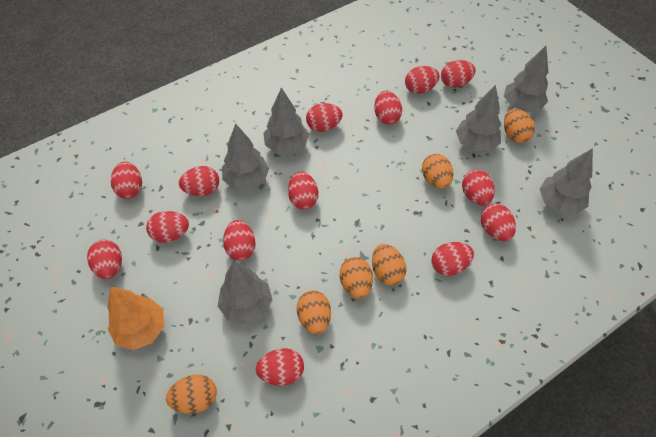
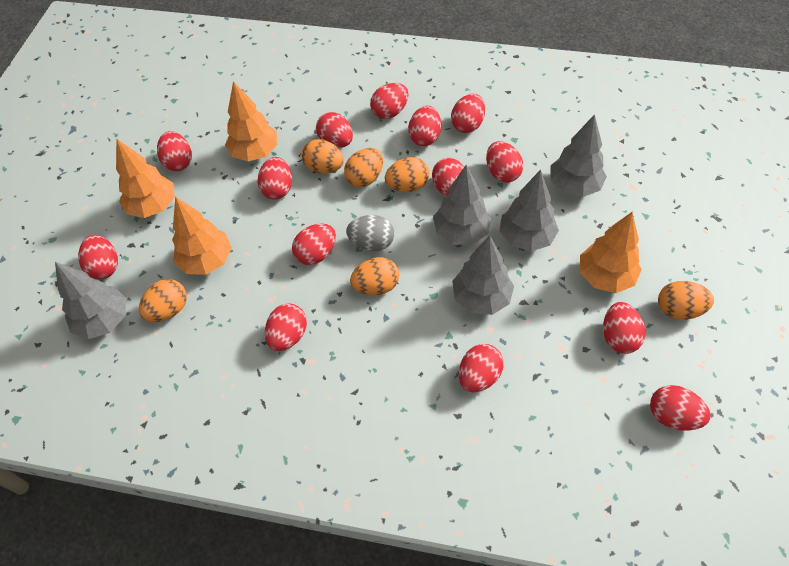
grey egg: 0 -> 1
grey tree: 6 -> 5
orange tree: 1 -> 4

